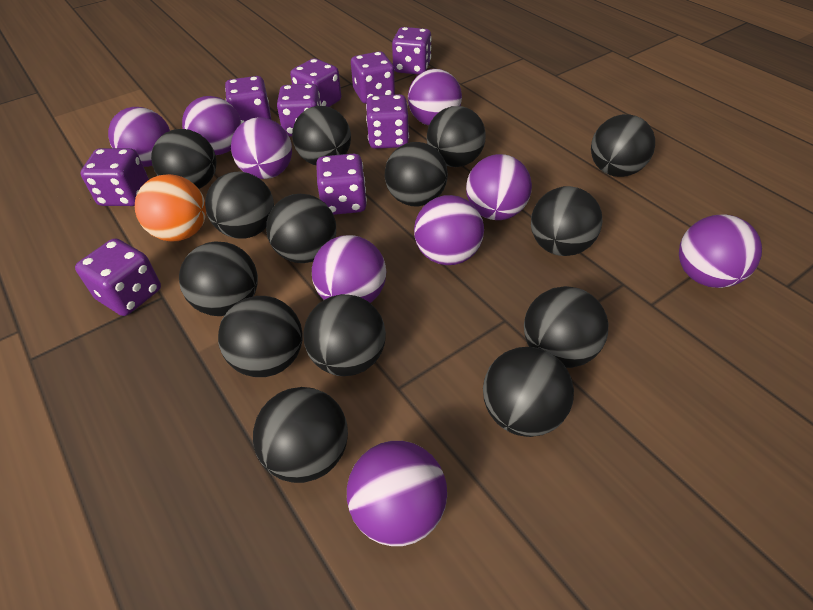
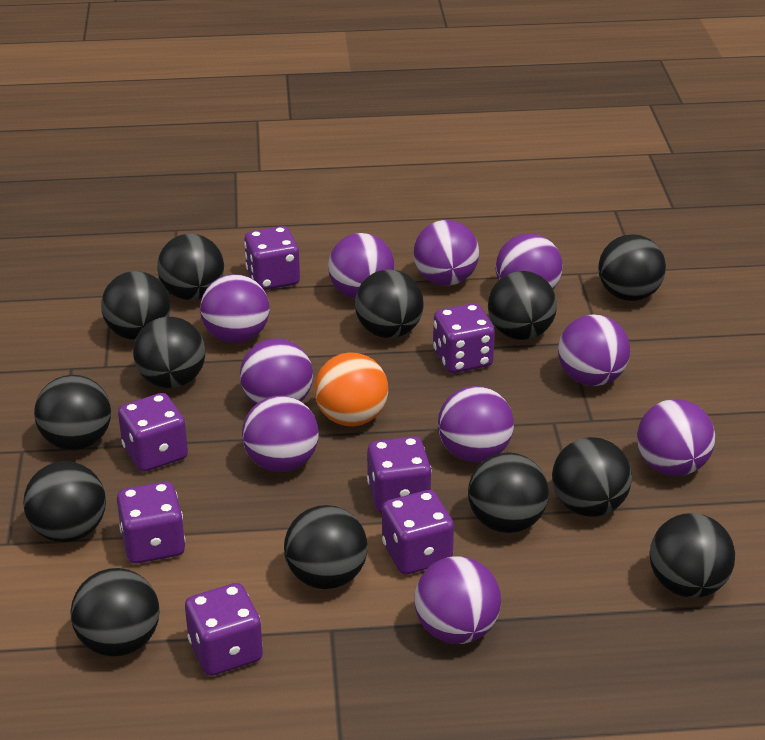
black ball: 14 -> 13
purple ball: 9 -> 10
purple dice: 9 -> 7

